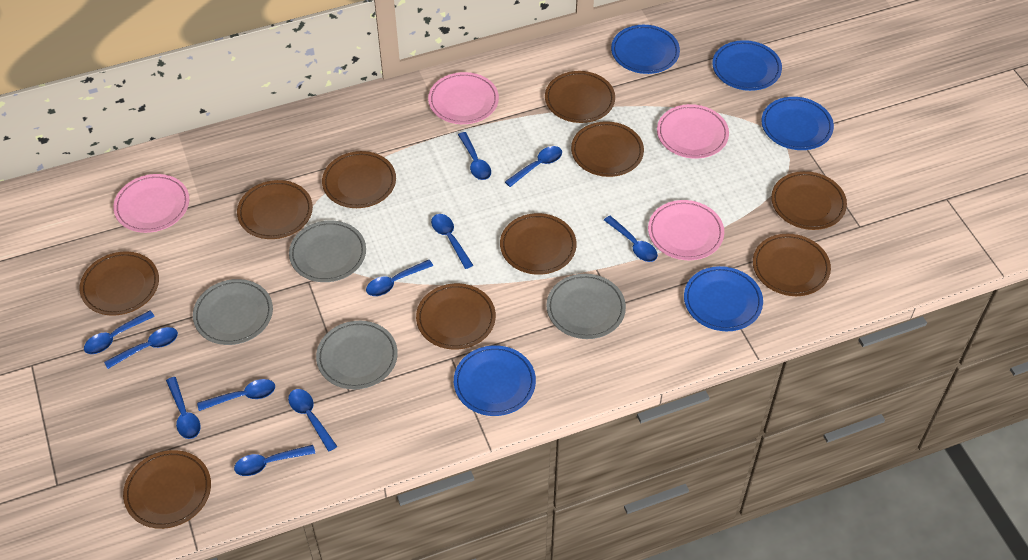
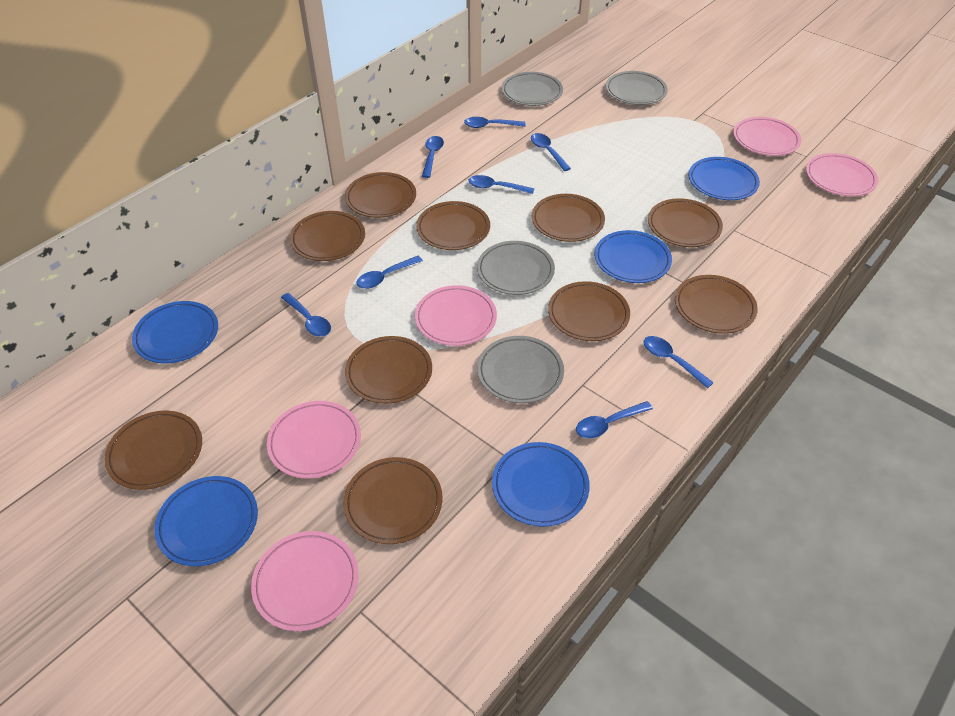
blue spoon: 11 -> 8
pink plate: 4 -> 5

